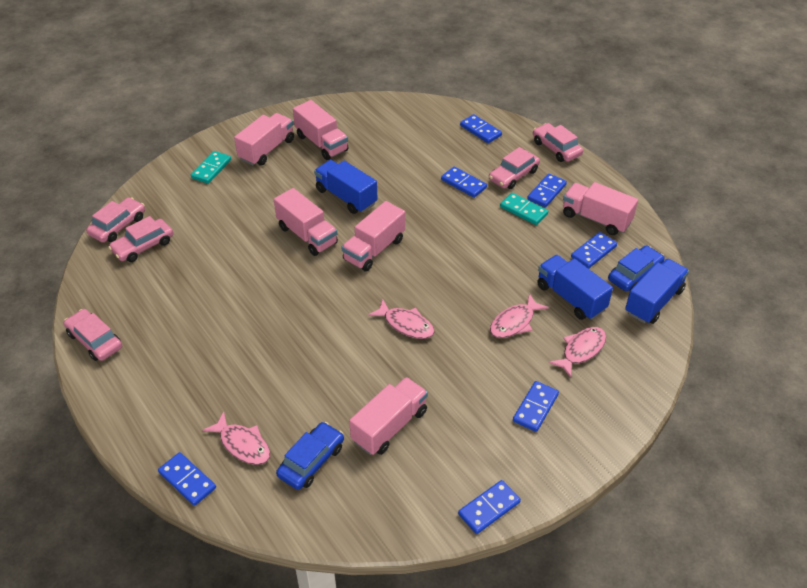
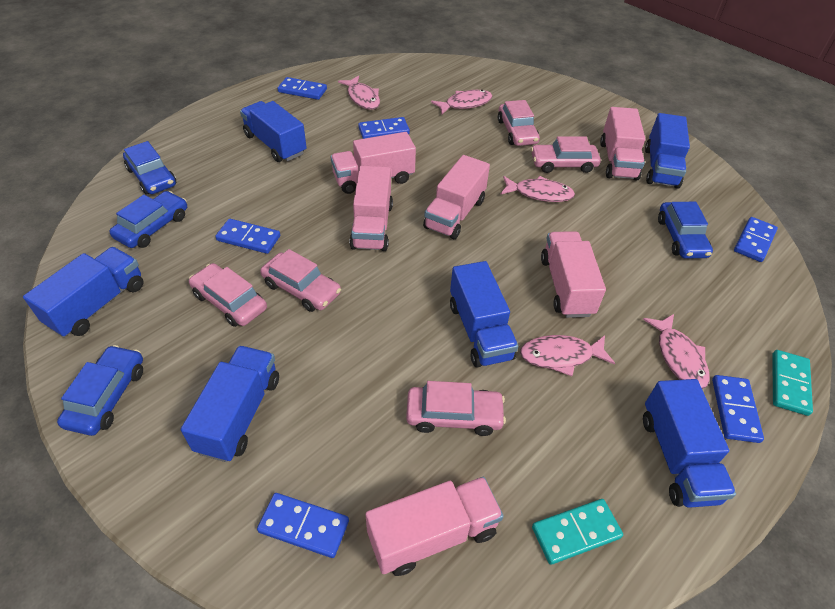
blue car: 2 -> 4
blue domino: 7 -> 6
blue truck: 3 -> 6
pink fish: 4 -> 5

